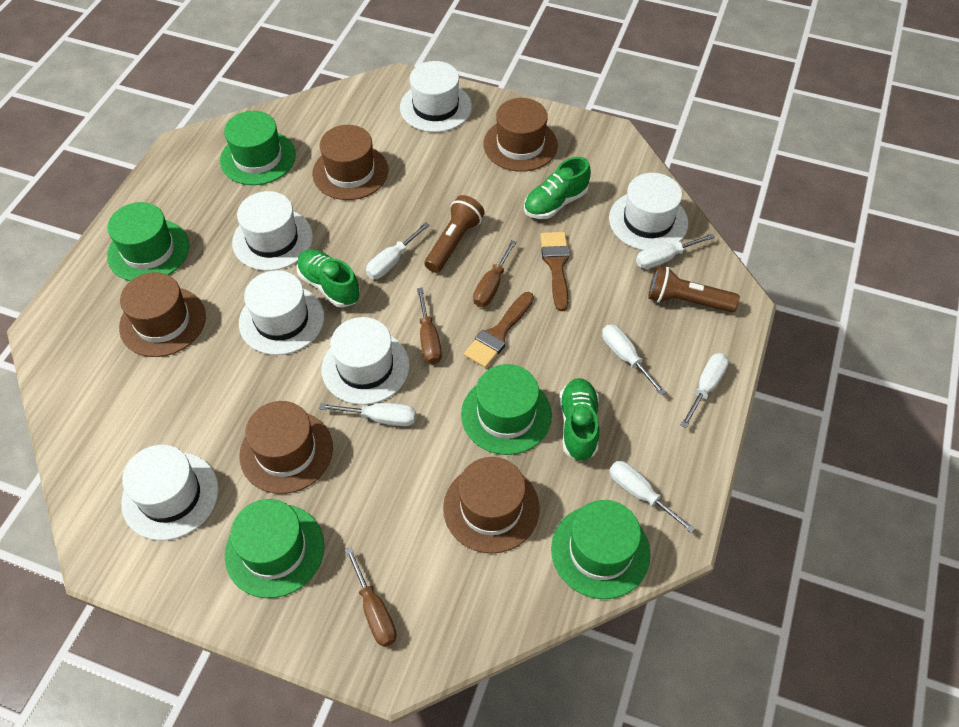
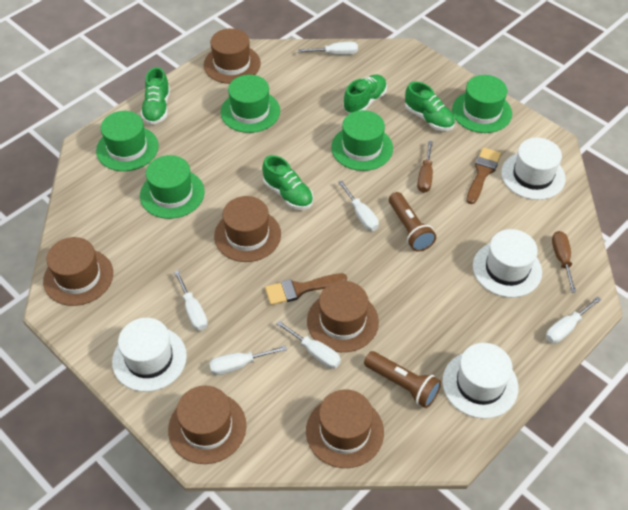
brown hat: 5 -> 6
brown screwdriver: 3 -> 2
green shoe: 3 -> 4
white hat: 6 -> 4

